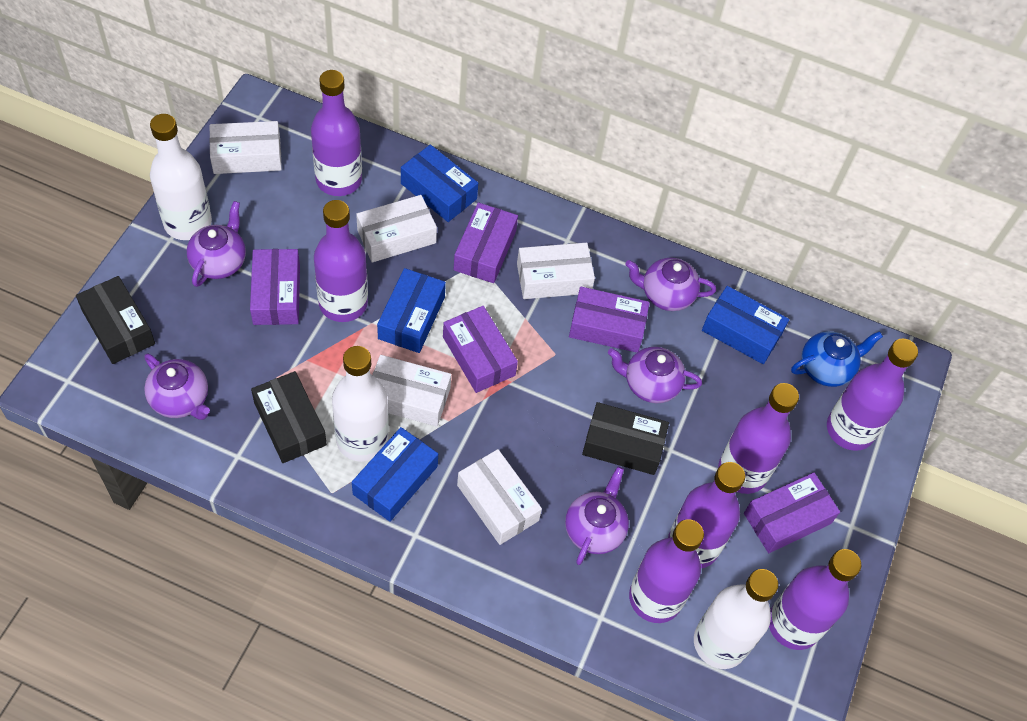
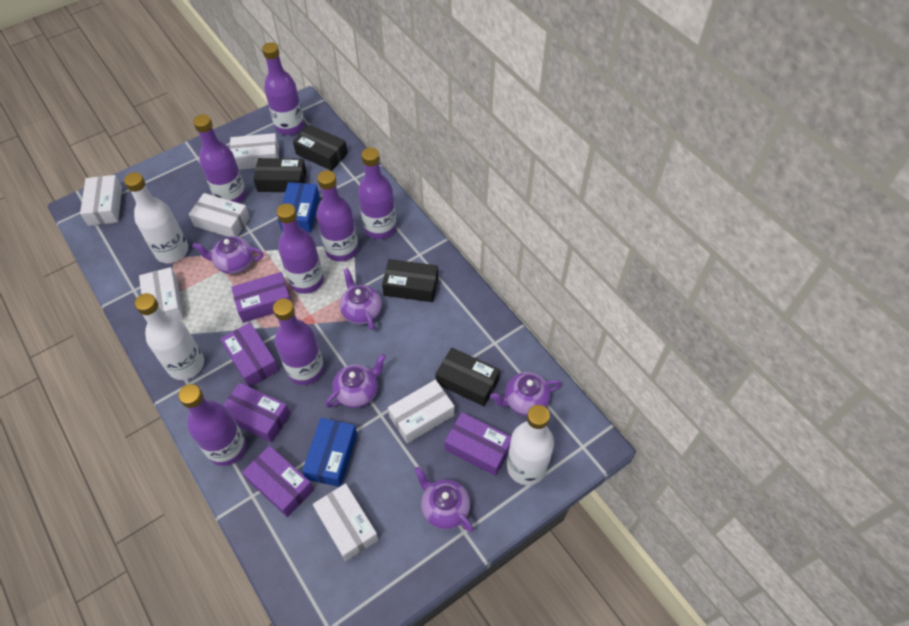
black box: 3 -> 4
blue box: 4 -> 2
blue teapot: 1 -> 0
white box: 5 -> 6

